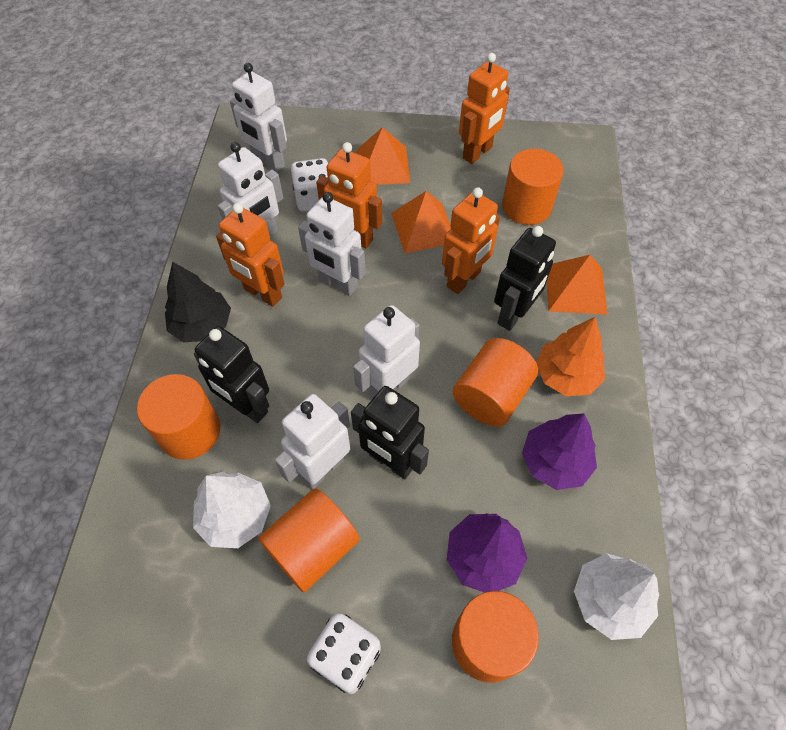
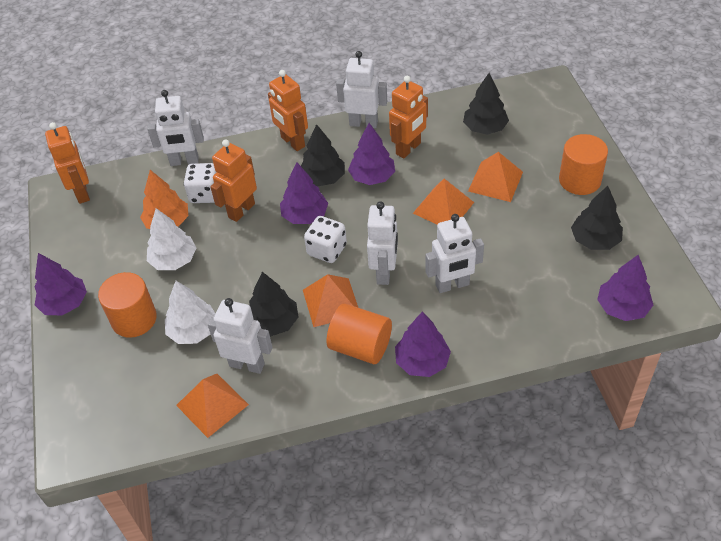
black robot: 3 -> 0
black tree: 1 -> 4
orange cylinder: 5 -> 3
orange pyramid: 3 -> 4
purple tree: 2 -> 5

